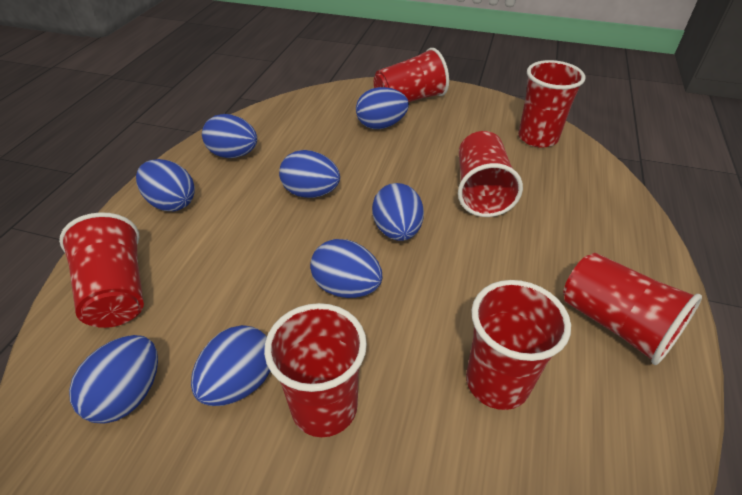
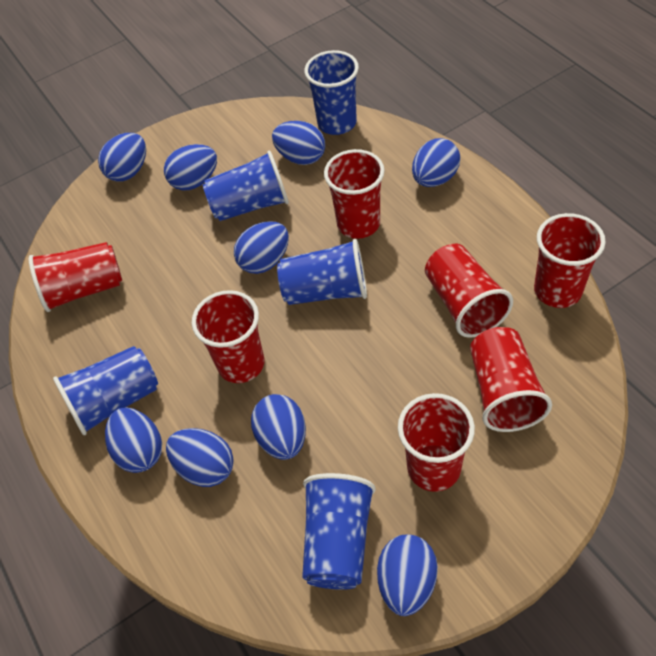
blue cup: 0 -> 5
blue egg: 8 -> 9

